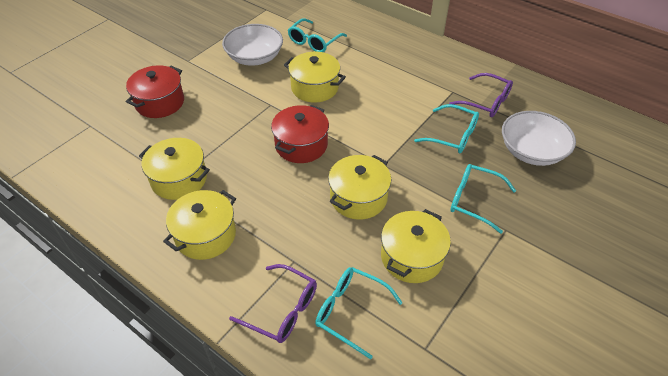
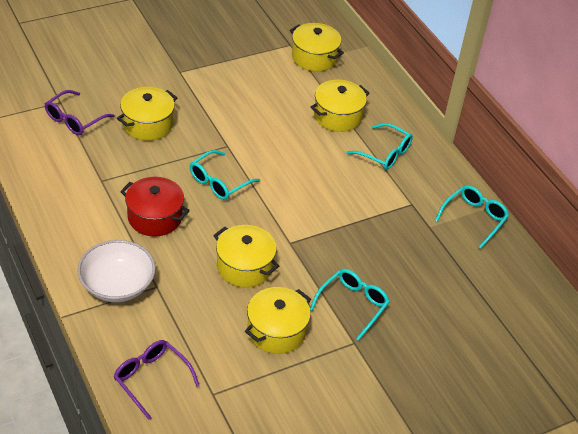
red pot: 2 -> 1
white bowl: 2 -> 1

